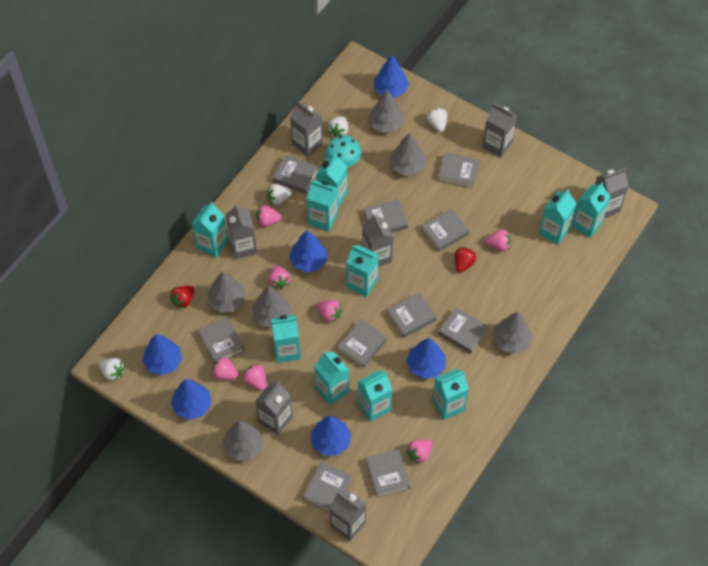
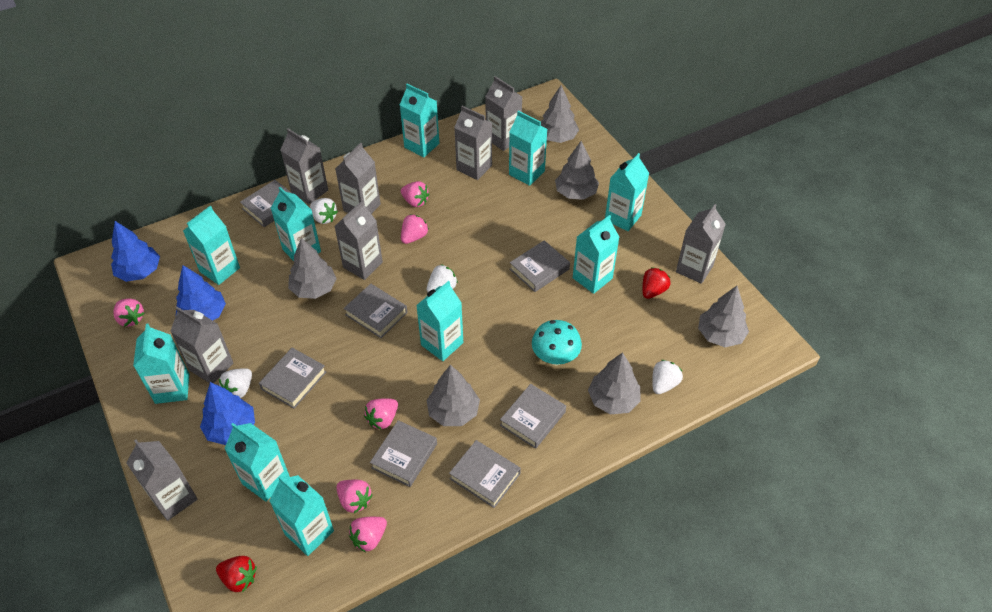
blue tree: 6 -> 3
grey book: 10 -> 7
grey carton: 7 -> 8
pink strawberry: 7 -> 6

